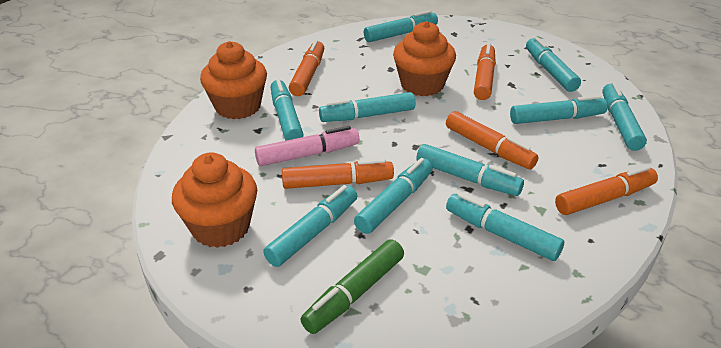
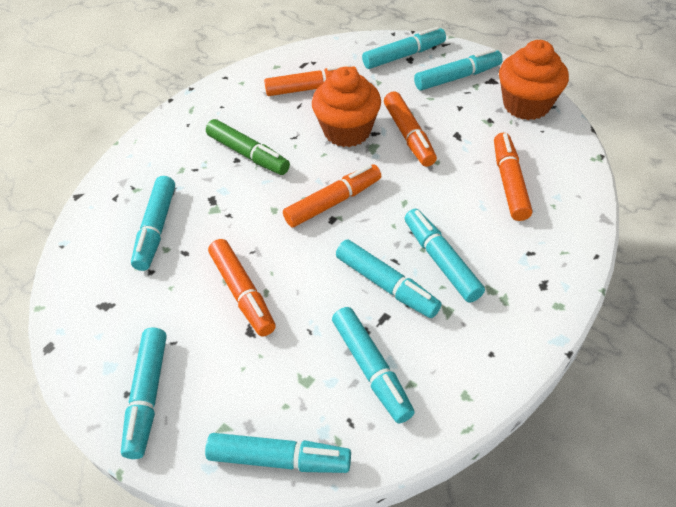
orange cupcake: 3 -> 2
pink marker: 1 -> 0
turquoise marker: 10 -> 8

